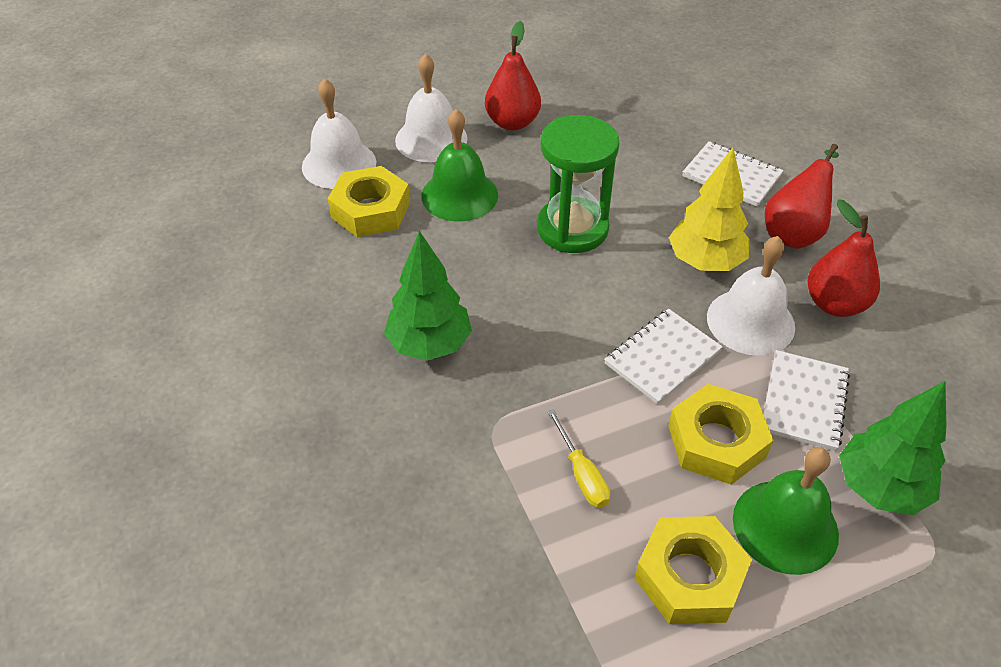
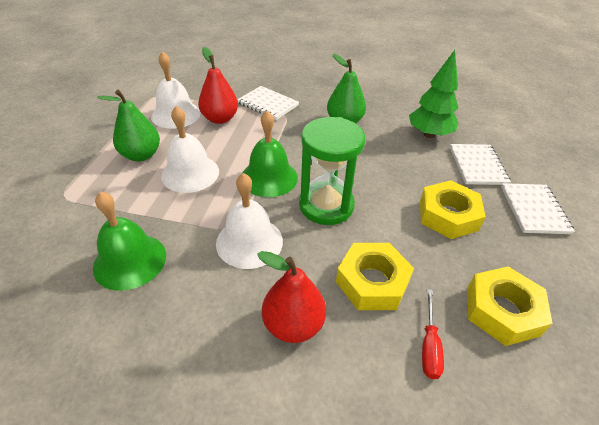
green pear: 0 -> 2
green tree: 2 -> 1
red pear: 3 -> 2
red screwdriver: 0 -> 1
yellow screwdriver: 1 -> 0
yellow tree: 1 -> 0

